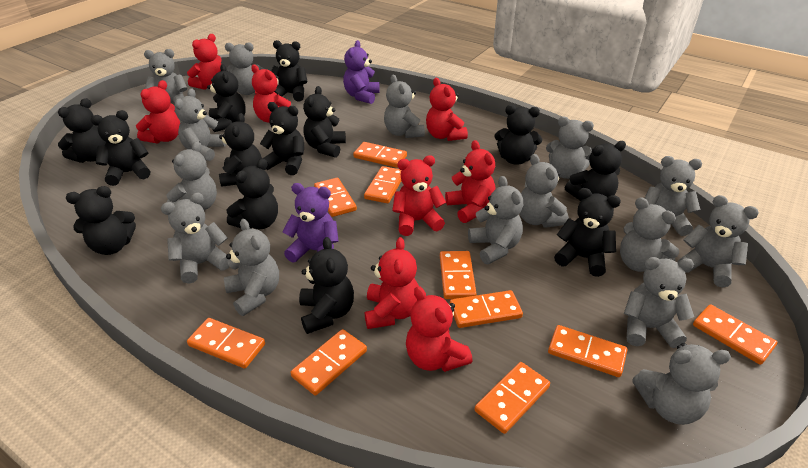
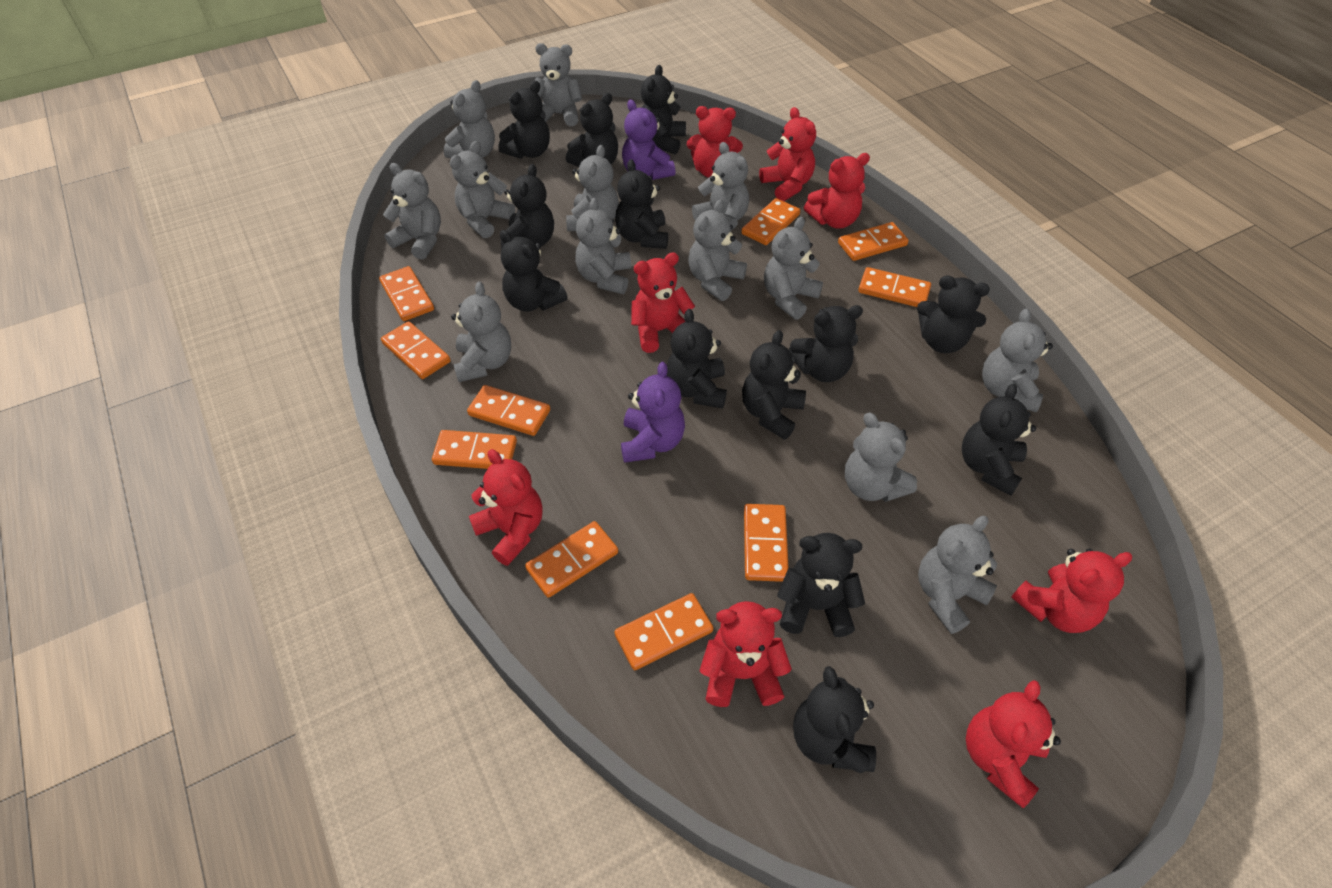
grey teddy bear: 15 -> 13

